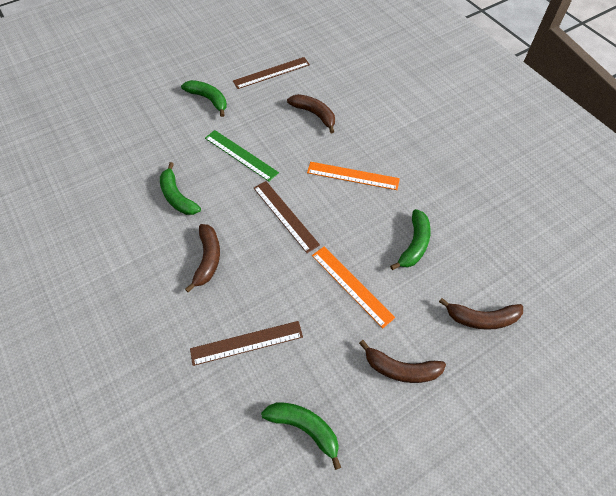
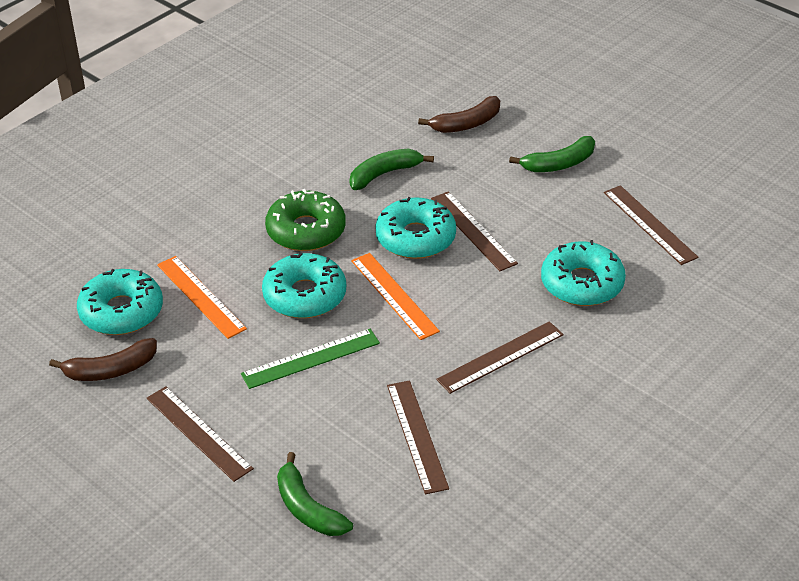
brown banana: 4 -> 2
brown ruler: 3 -> 5
green banana: 4 -> 3
green donut: 0 -> 1
turquoise donut: 0 -> 4

